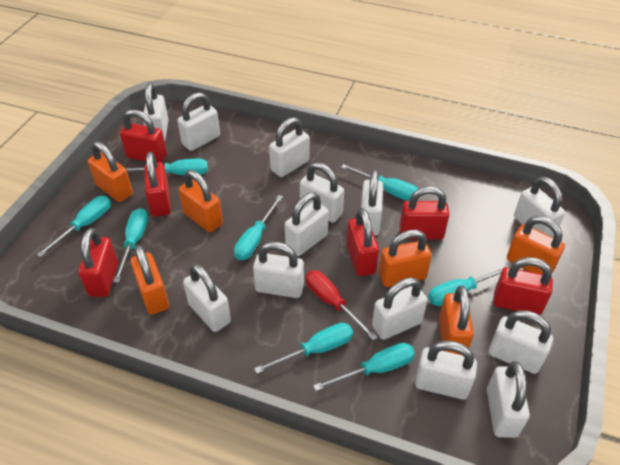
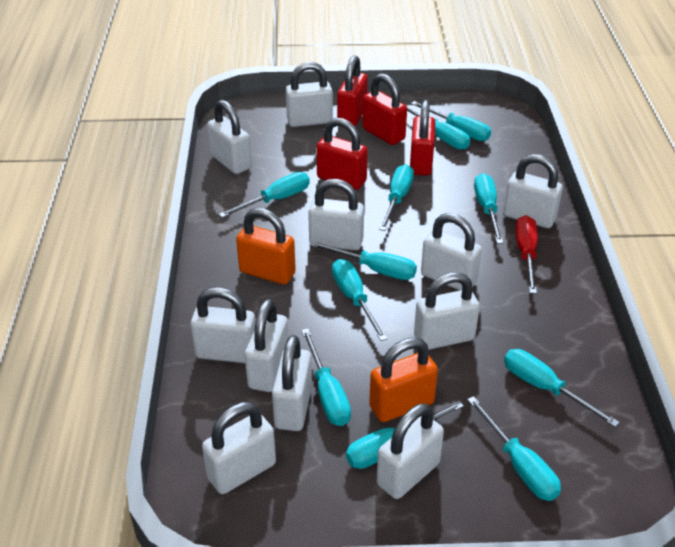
orange padlock: 6 -> 2
red padlock: 6 -> 4
turquoise screwdriver: 8 -> 11
white padlock: 13 -> 11

